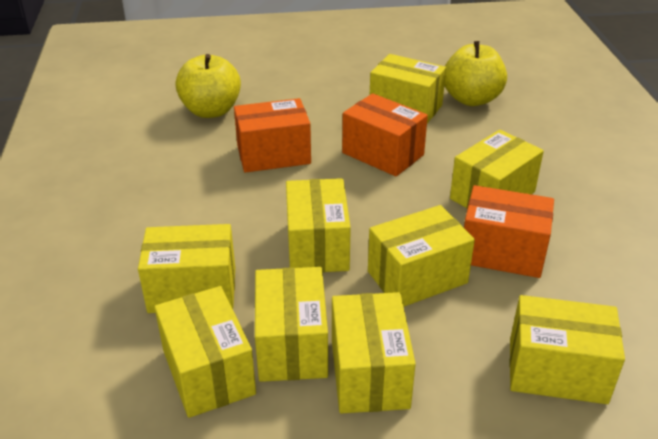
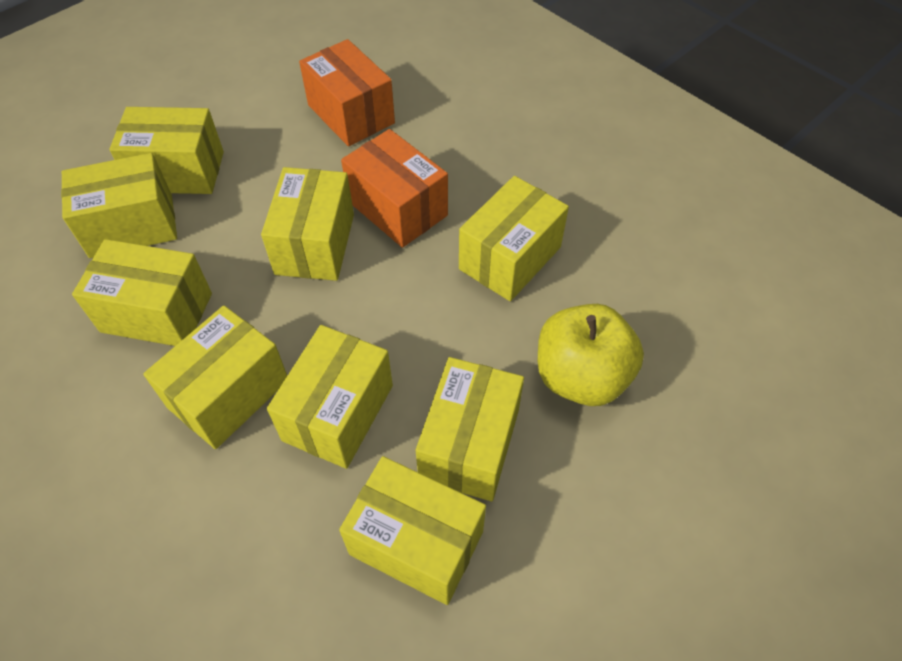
orange box: 3 -> 2
yellow apple: 2 -> 1

